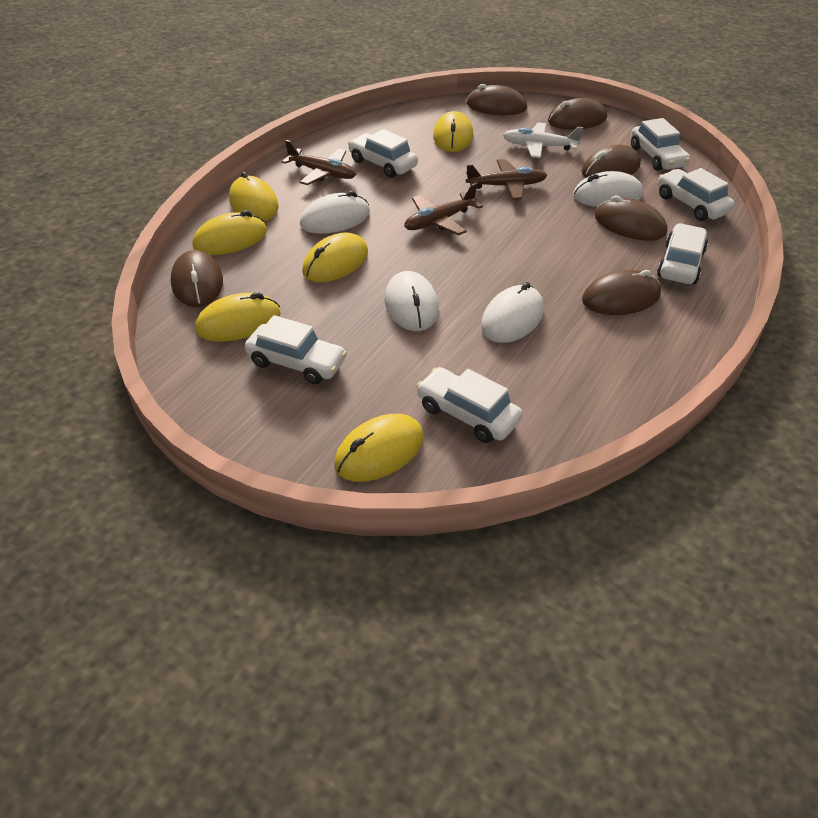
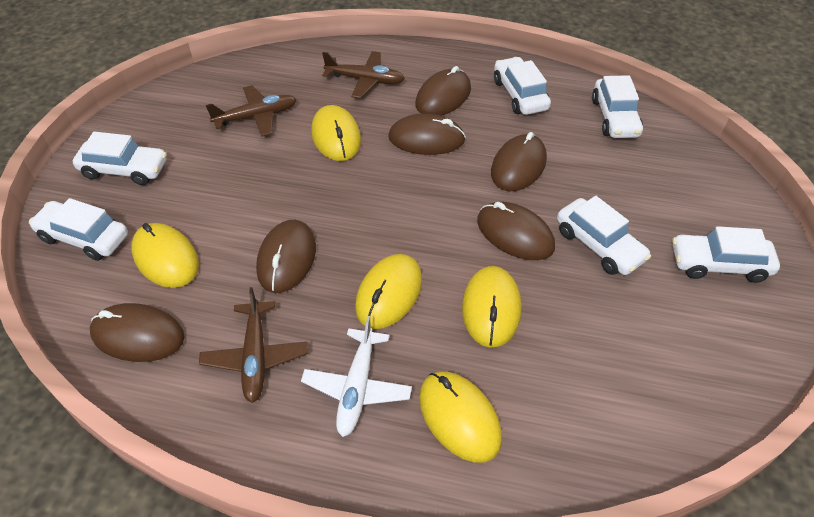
white mouse: 4 -> 0
yellow mouse: 6 -> 5

